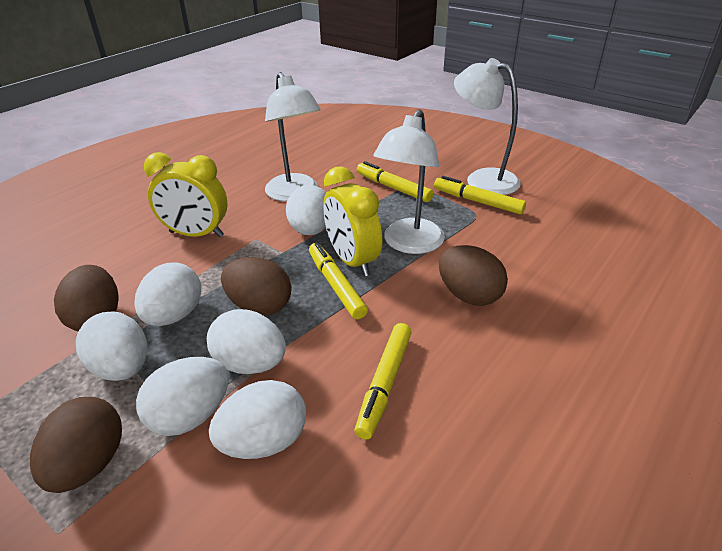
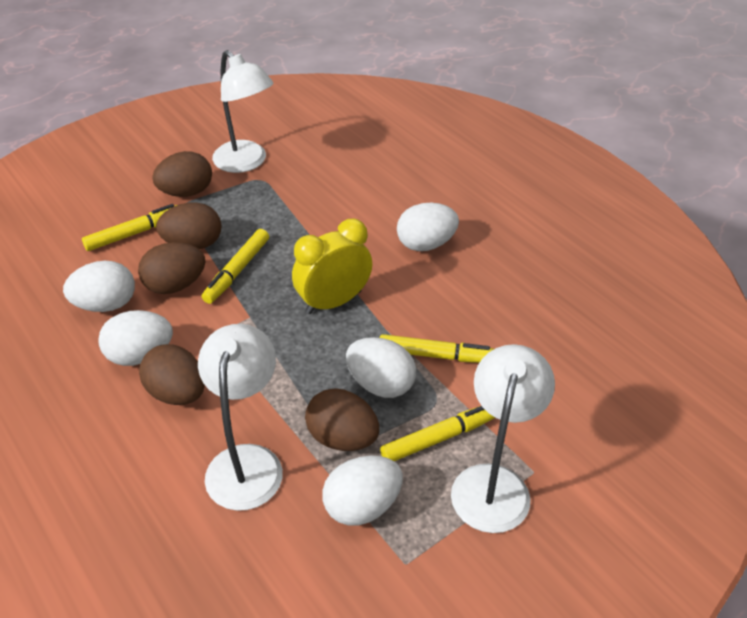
brown egg: 4 -> 5
white egg: 6 -> 5
yellow clock: 2 -> 1

